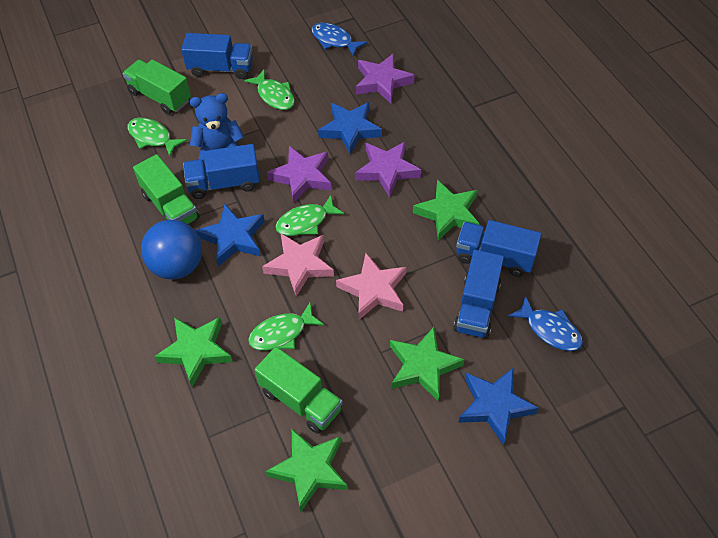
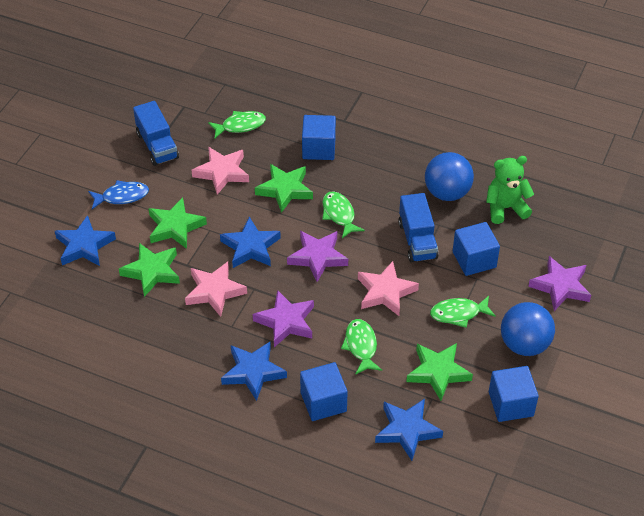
blue ball: 1 -> 2
blue cube: 0 -> 4
blue fish: 2 -> 1
blue star: 3 -> 4
blue teddy bear: 1 -> 0
blue truck: 4 -> 2
green teddy bear: 0 -> 1
green truck: 3 -> 0
pink star: 2 -> 3

